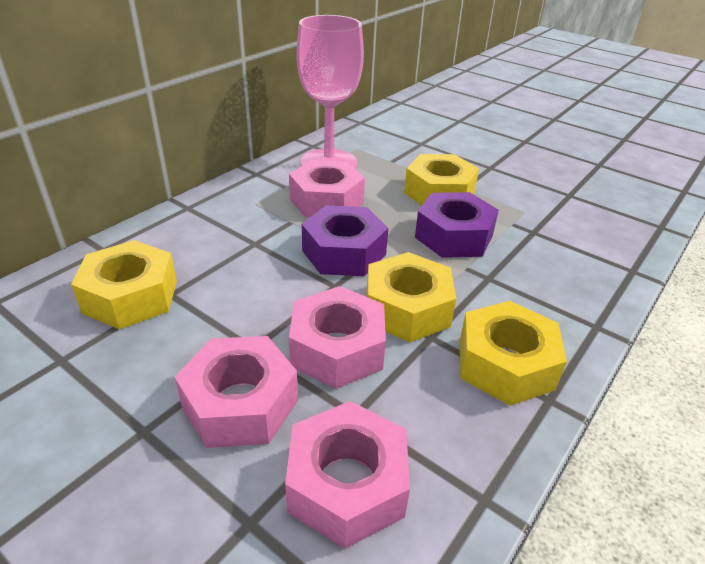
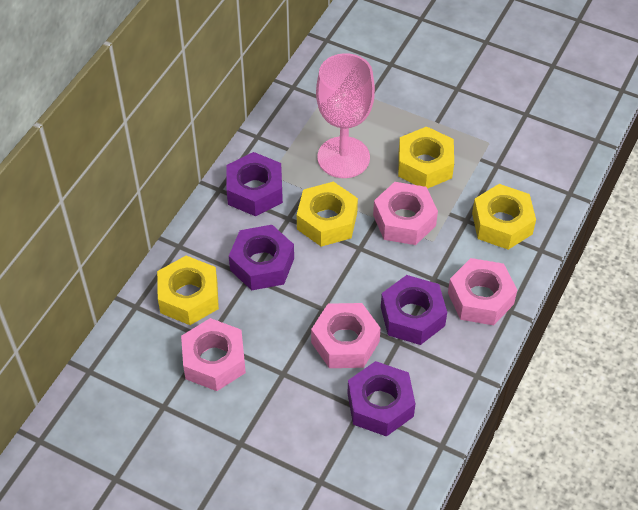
purple nut: 2 -> 4

